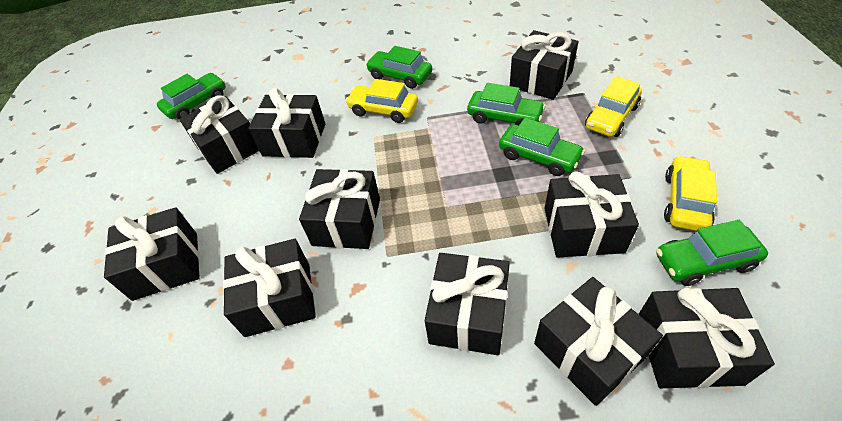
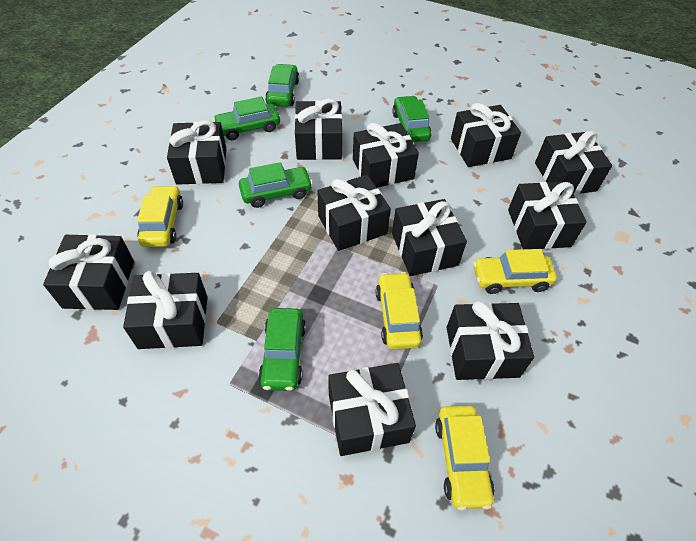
black gift: 10 -> 12
yellow car: 3 -> 4

